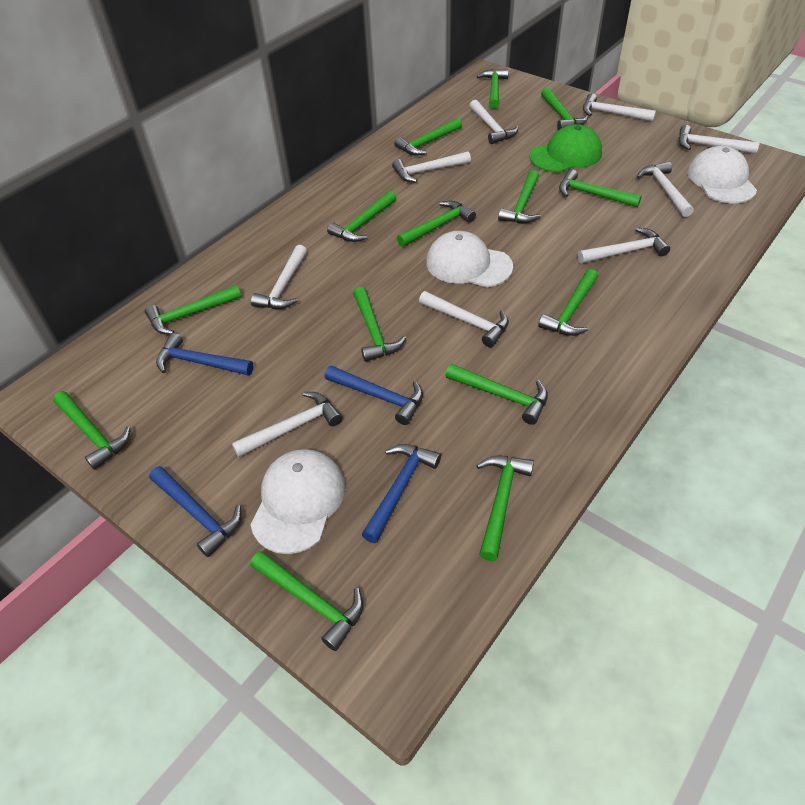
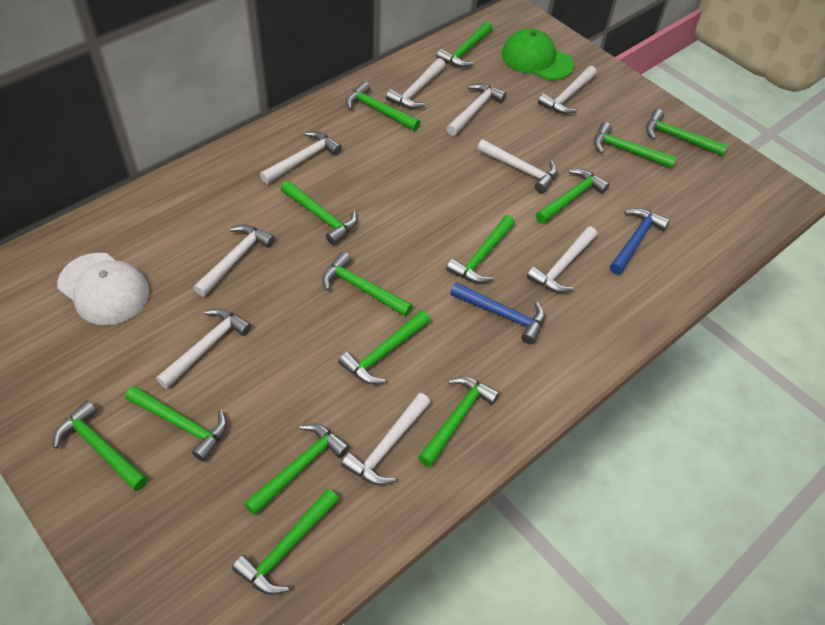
blue hammer: 4 -> 2
white cap: 3 -> 1

